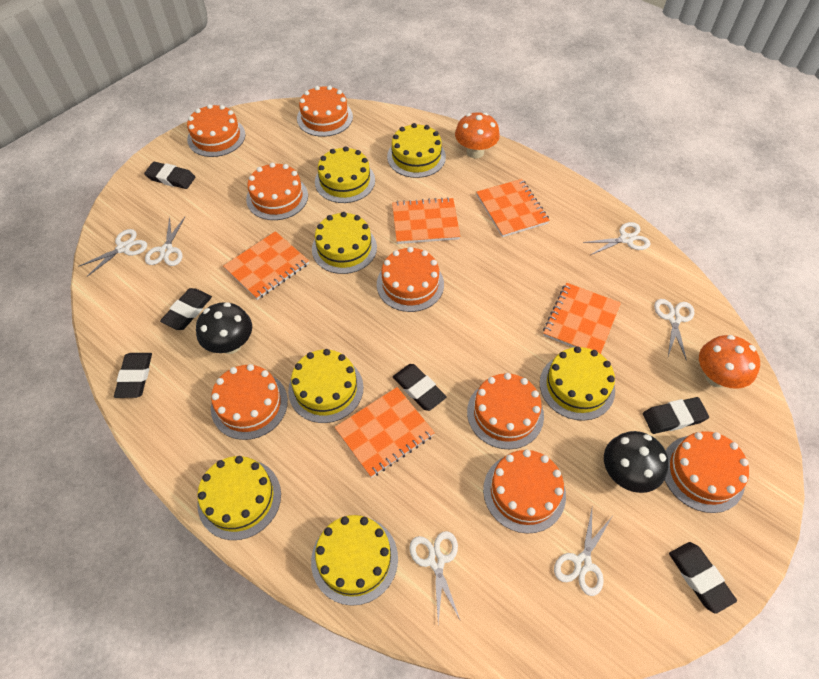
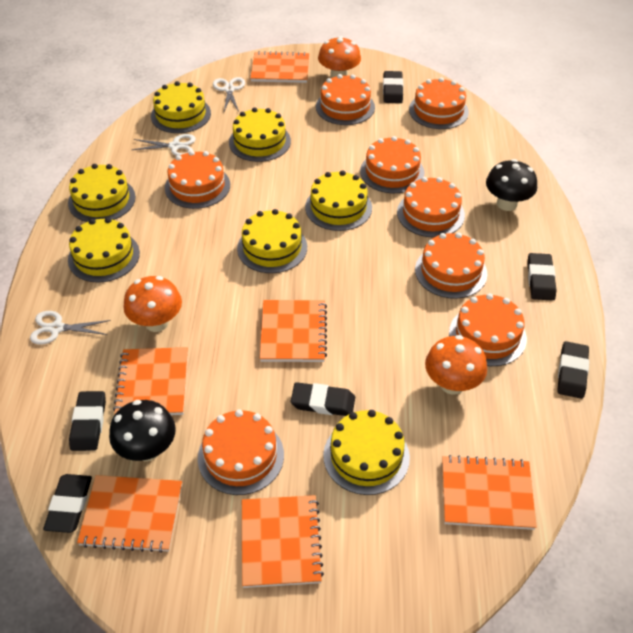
orange mushroom: 2 -> 3
orange notebook: 5 -> 6
white scissors: 6 -> 3

